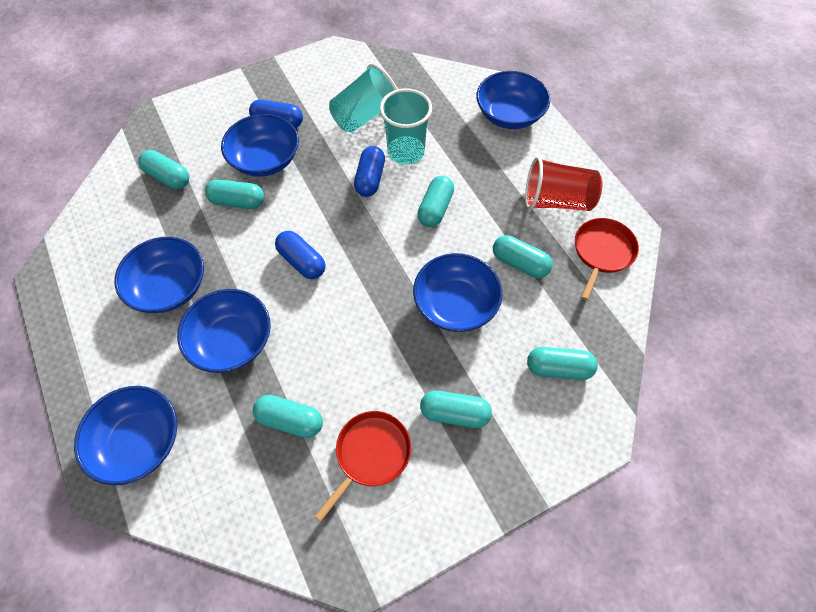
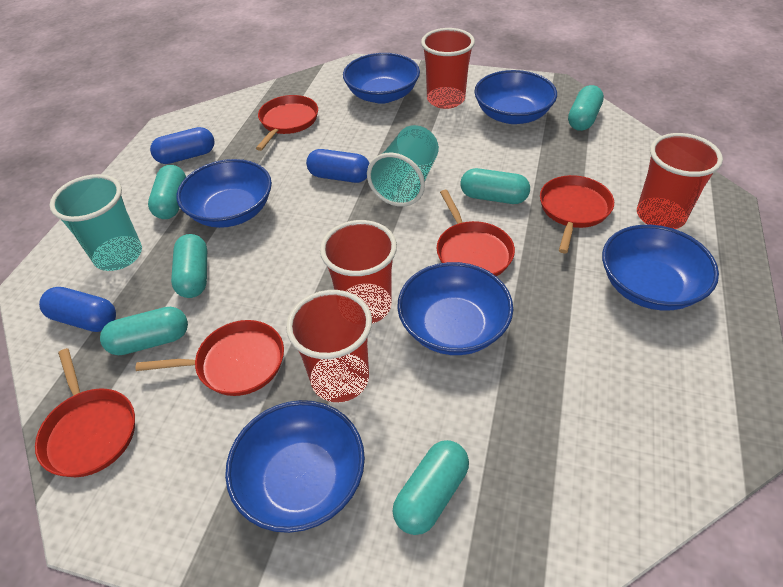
red cup: 1 -> 4
red pan: 2 -> 5
turquoise capsule: 7 -> 6

